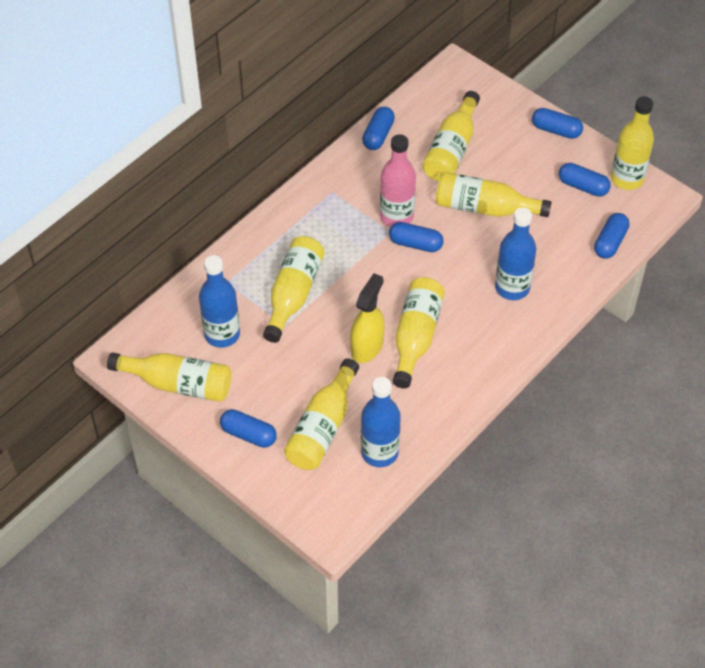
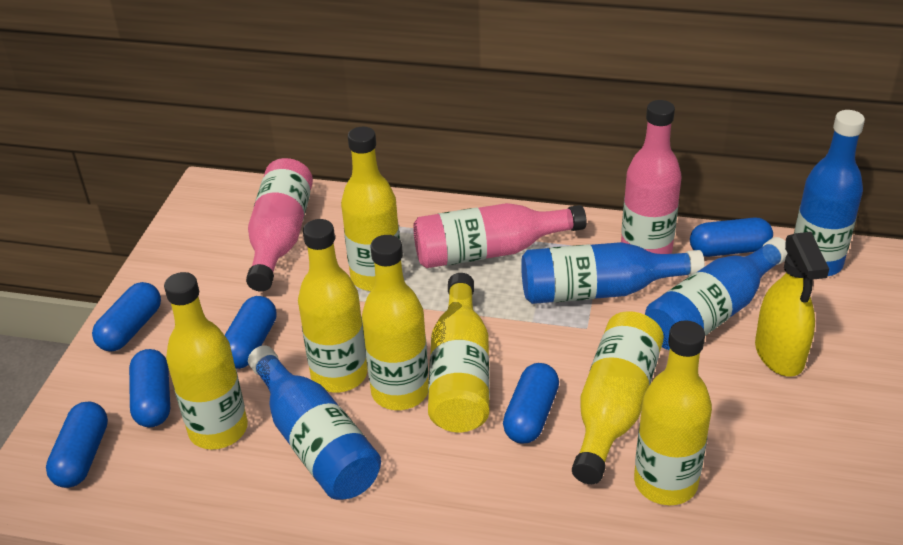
blue bottle: 3 -> 4
pink bottle: 1 -> 3

